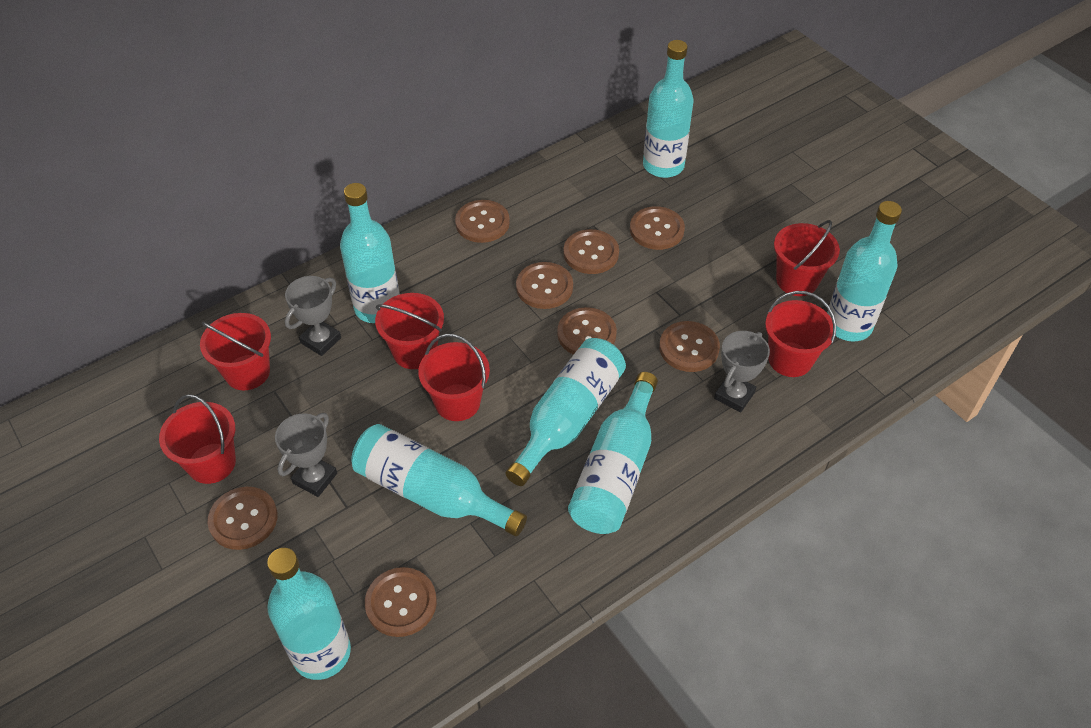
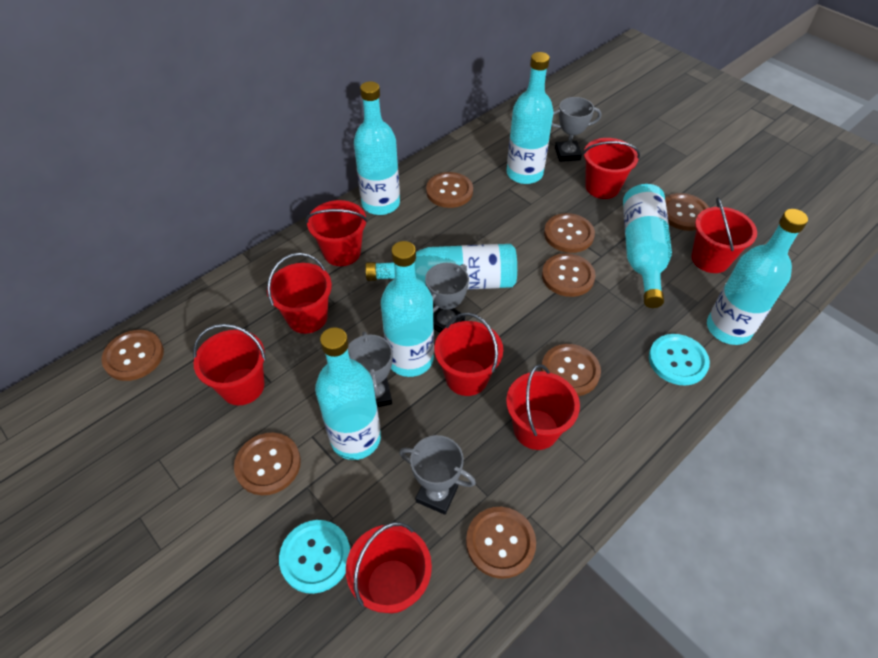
grey trophy: 3 -> 4
red bucket: 6 -> 8
turquoise button: 0 -> 2

